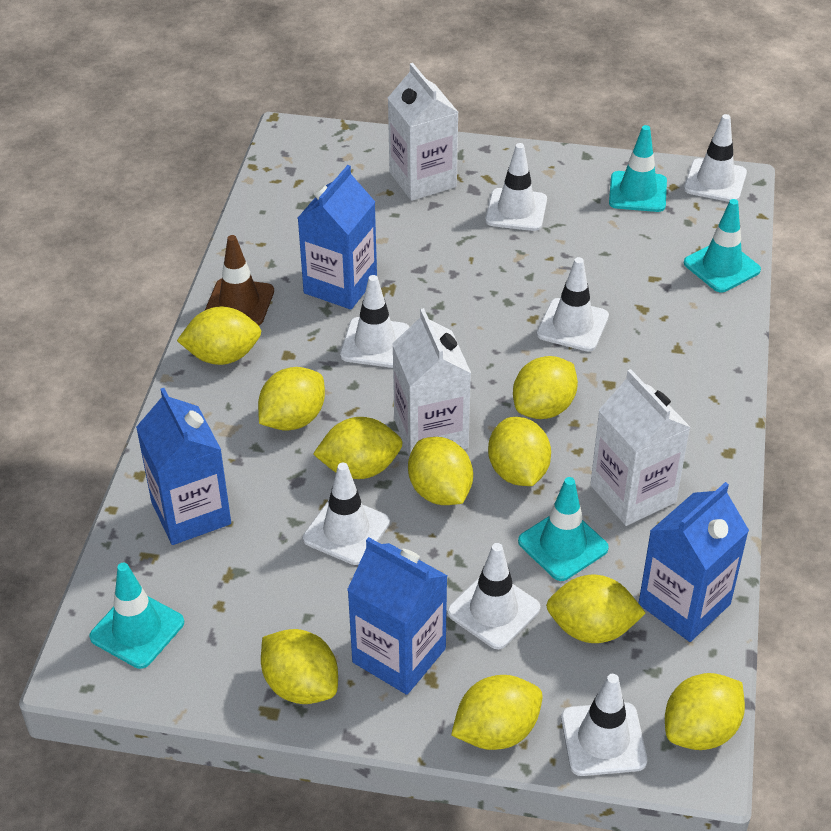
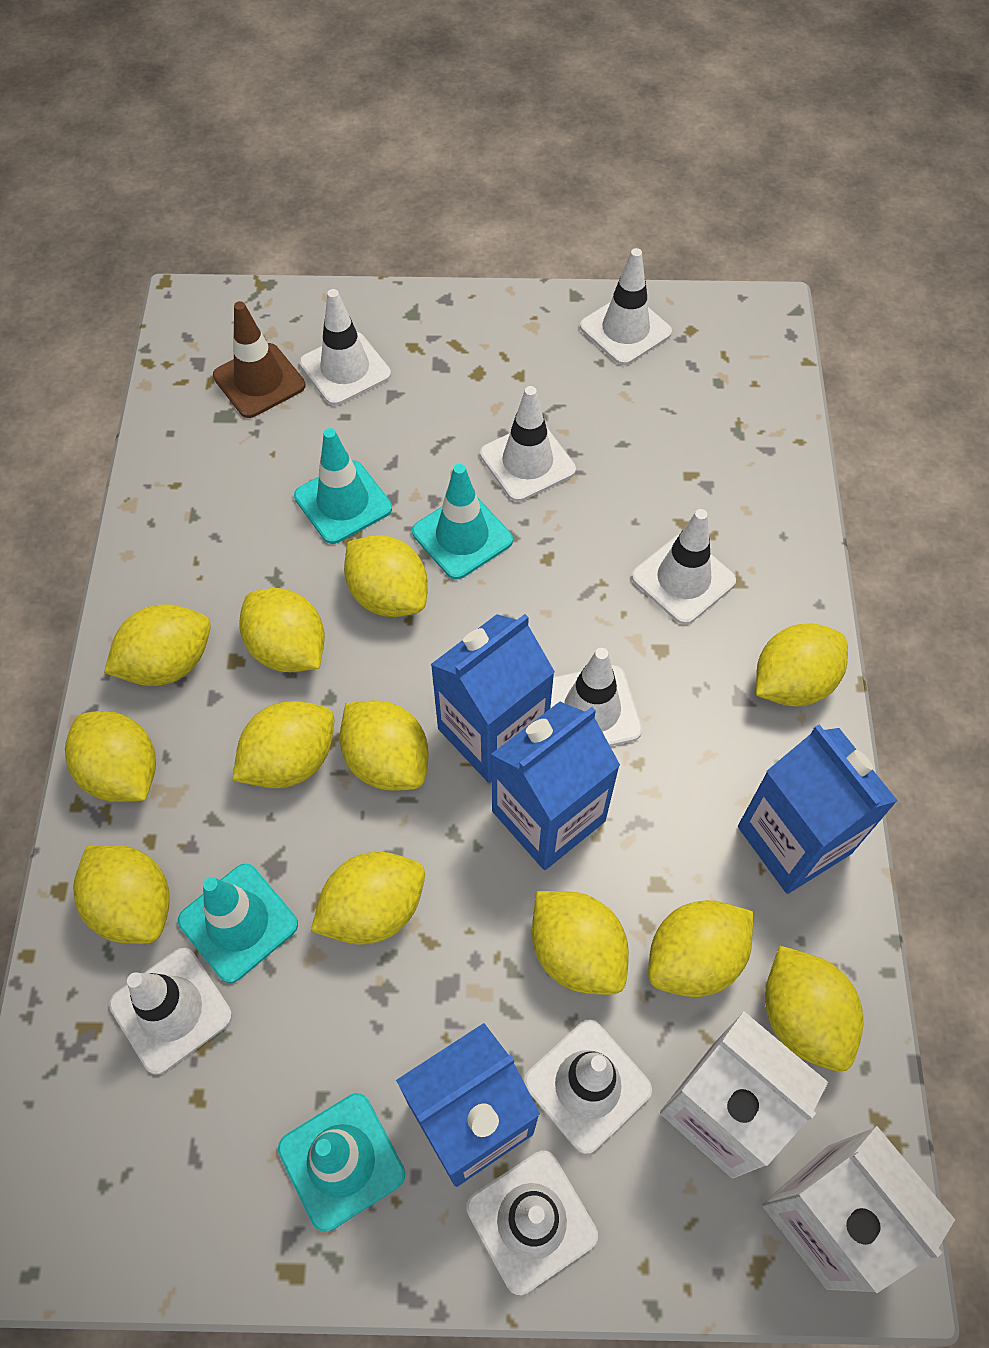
white carton: 3 -> 2
white traffic cone: 7 -> 8
yellow lemon: 10 -> 12

